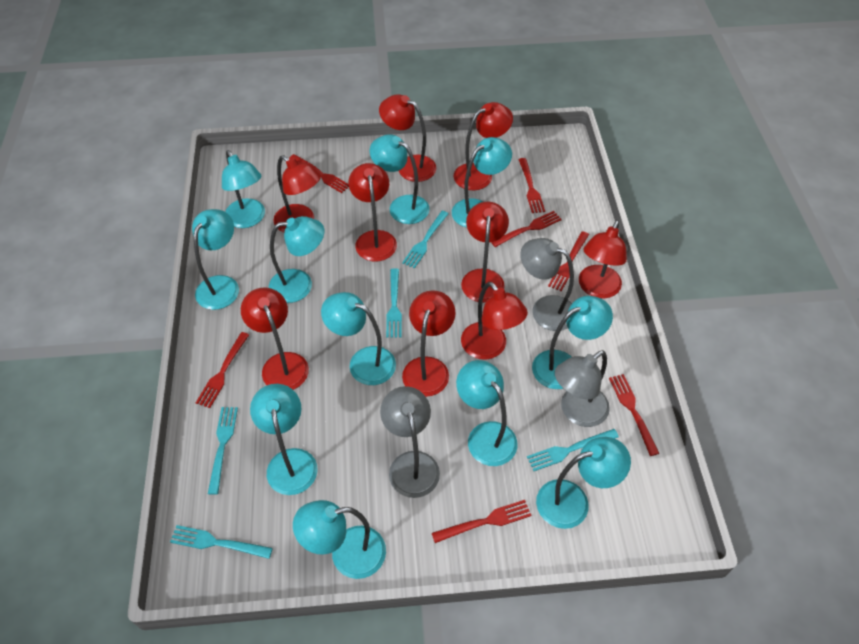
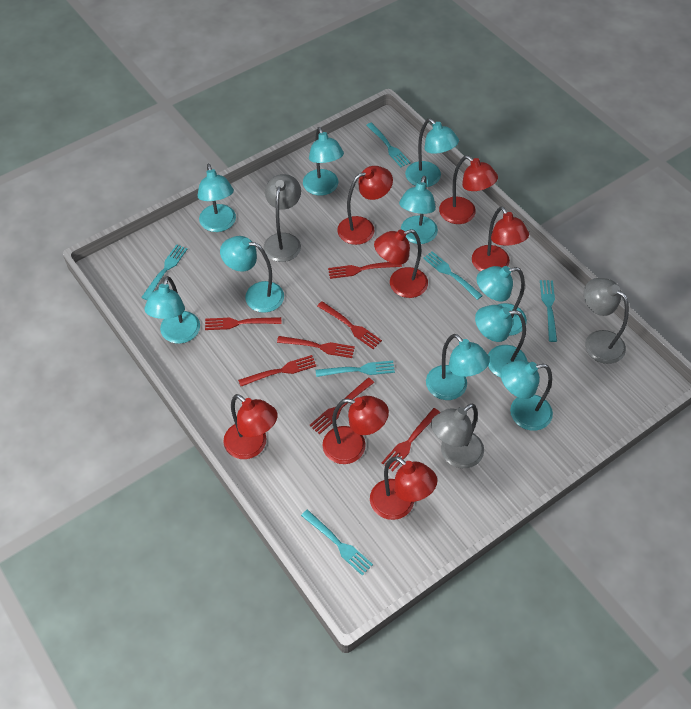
red lamp: 9 -> 7
turquoise fork: 5 -> 6
turquoise lamp: 11 -> 10

